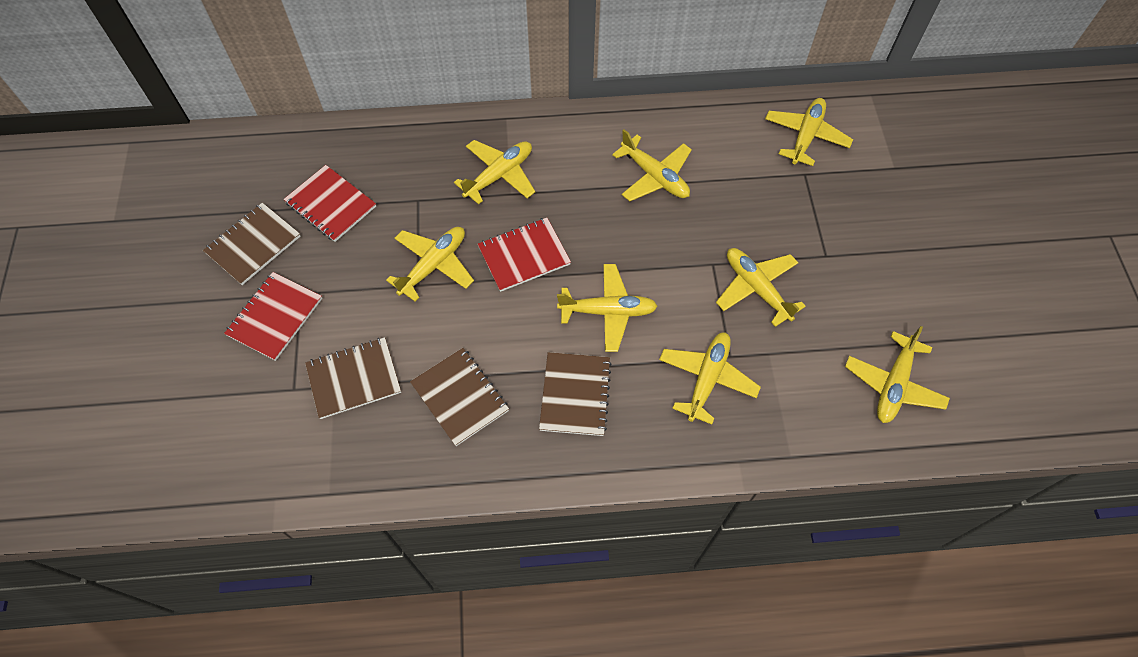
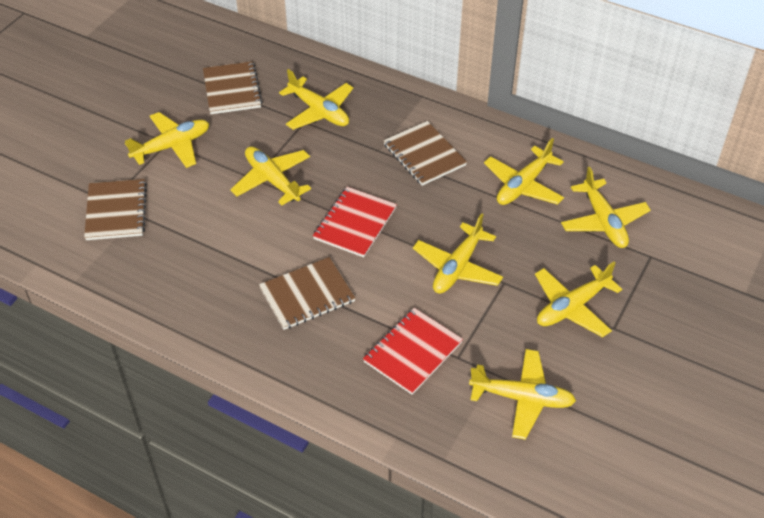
red notebook: 3 -> 2

